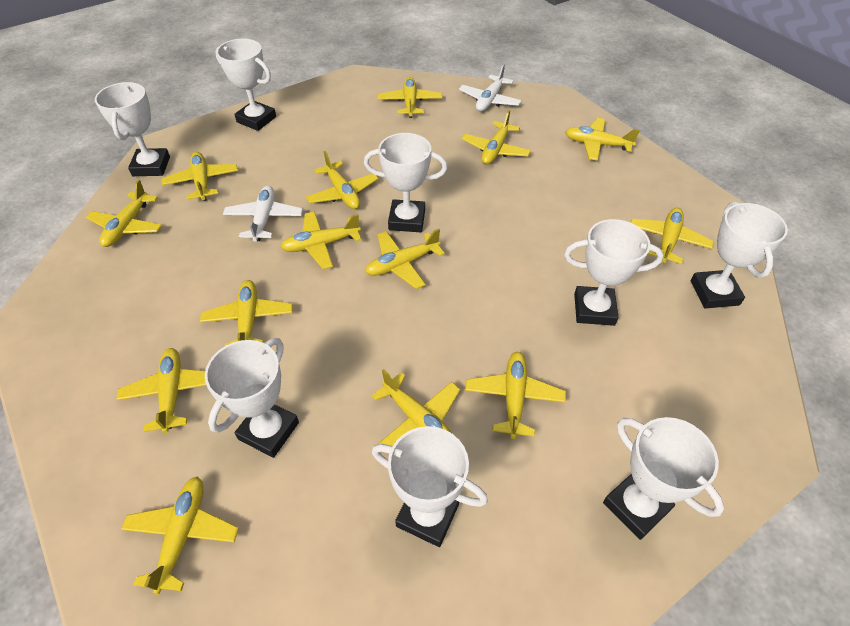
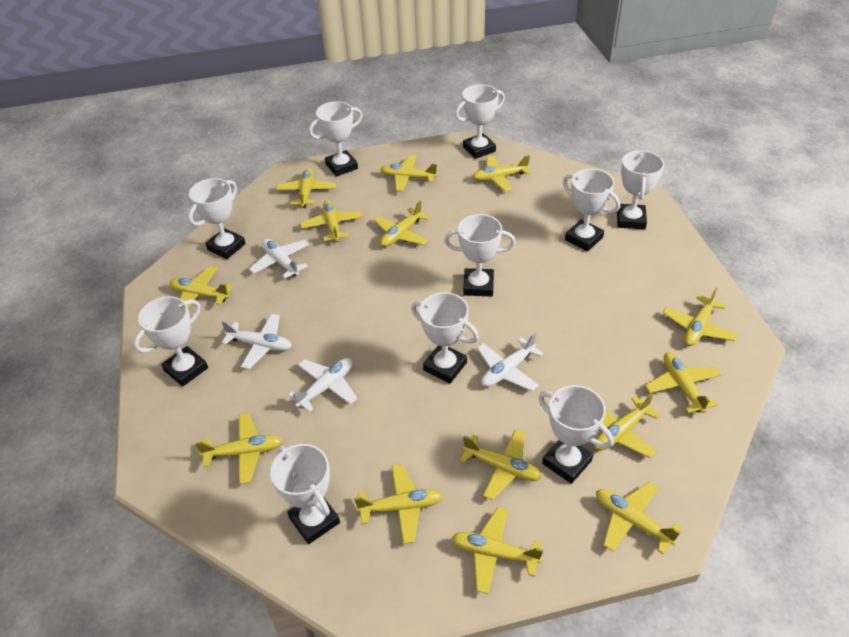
white plane: 2 -> 4
white trophy: 8 -> 10

